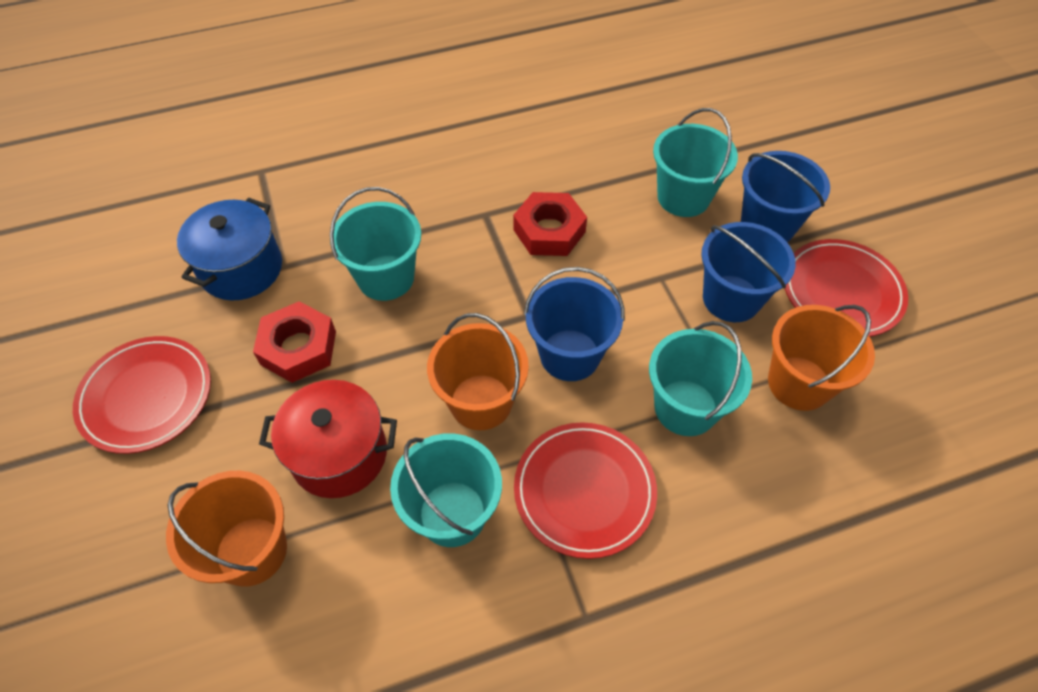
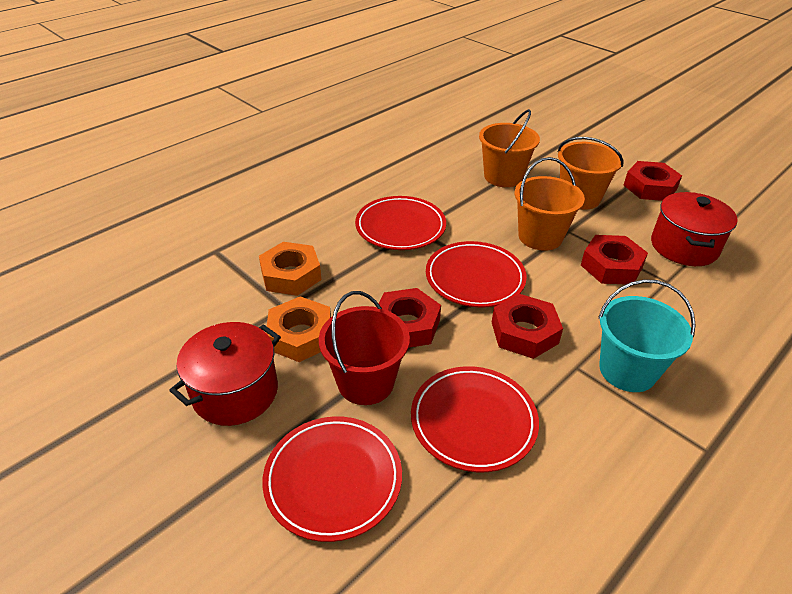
blue bucket: 3 -> 0
blue pot: 1 -> 0
orange nut: 0 -> 2
red bucket: 0 -> 1
red nut: 2 -> 4
red plate: 3 -> 4
red pot: 1 -> 2
turquoise bucket: 4 -> 1

